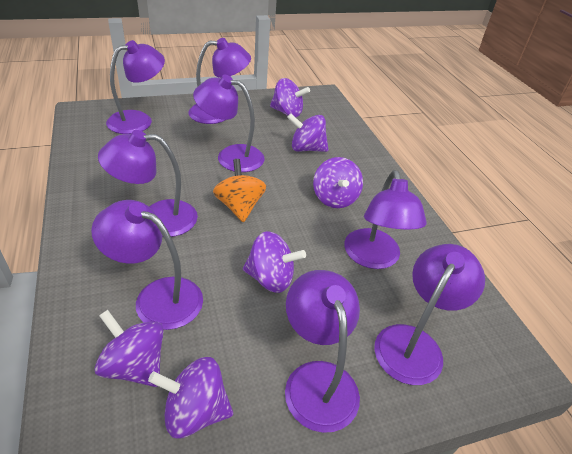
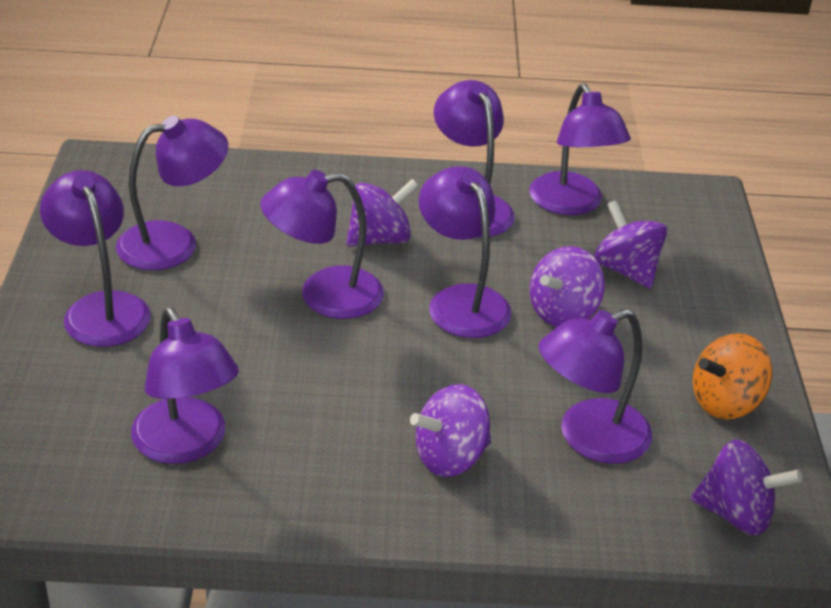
purple spinning top: 6 -> 5

